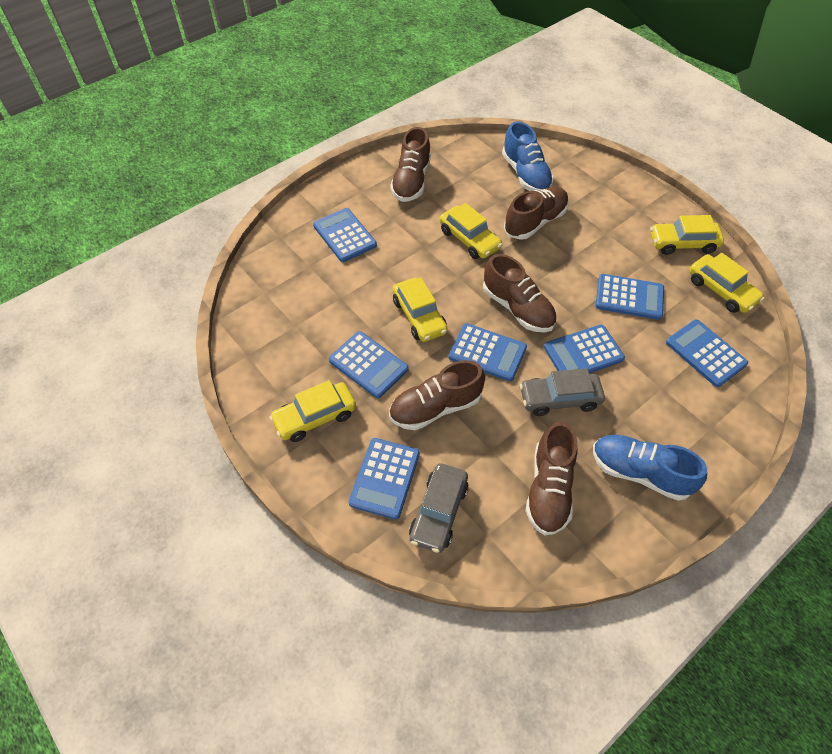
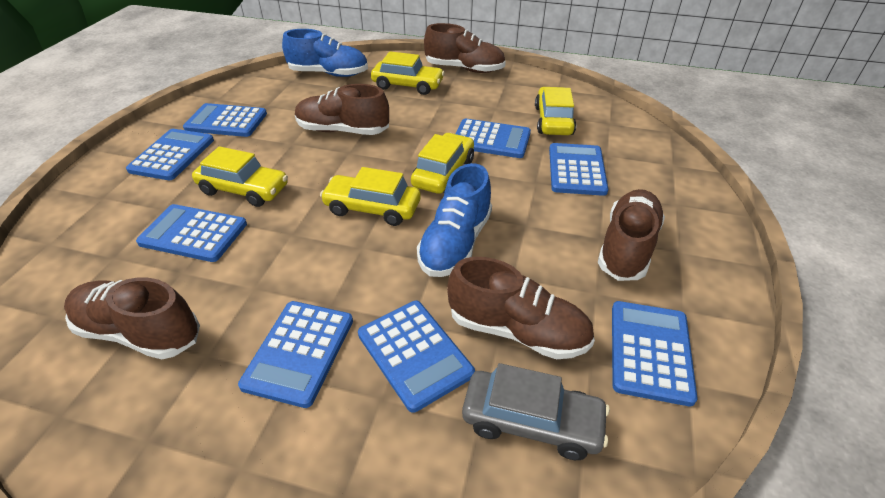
blue calculator: 7 -> 8
grey car: 2 -> 1

